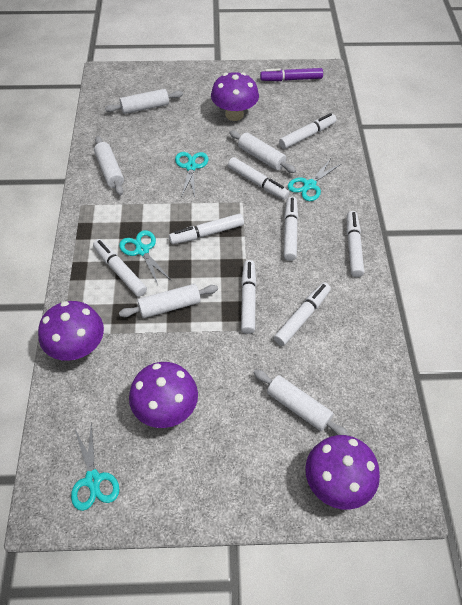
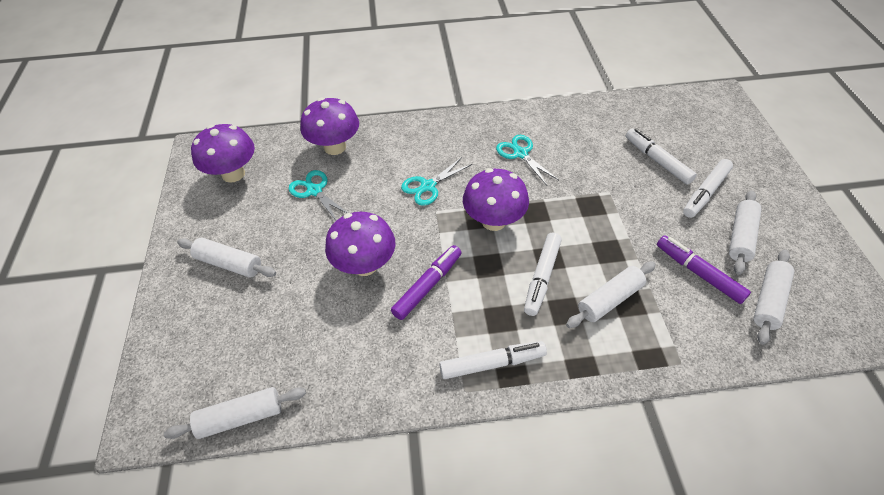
purple marker: 1 -> 2
turquoise scissors: 4 -> 3
white marker: 8 -> 4

